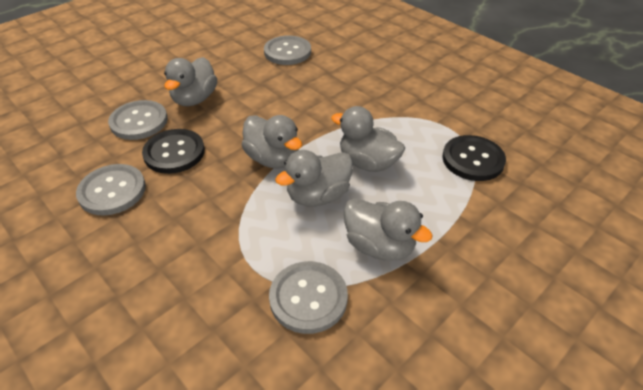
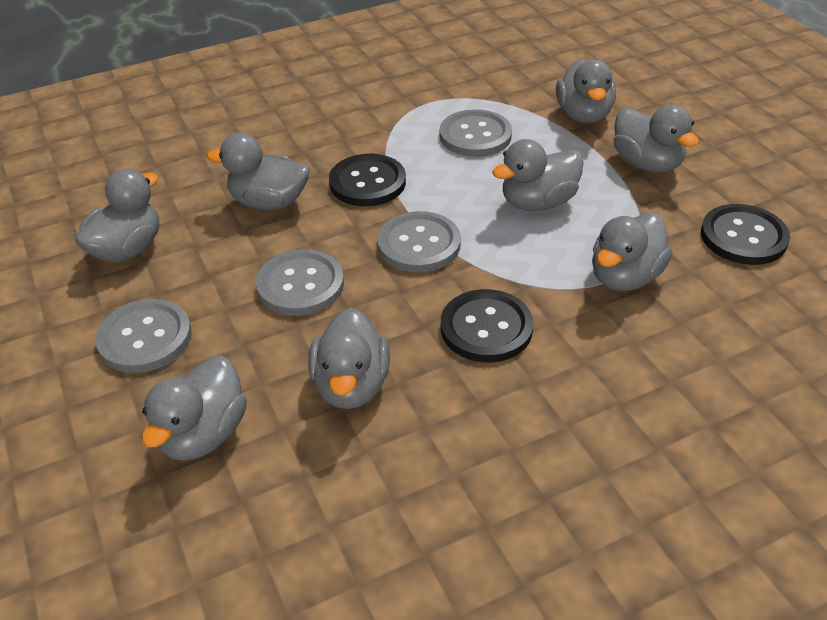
black button: 2 -> 3
grey duck: 5 -> 8

